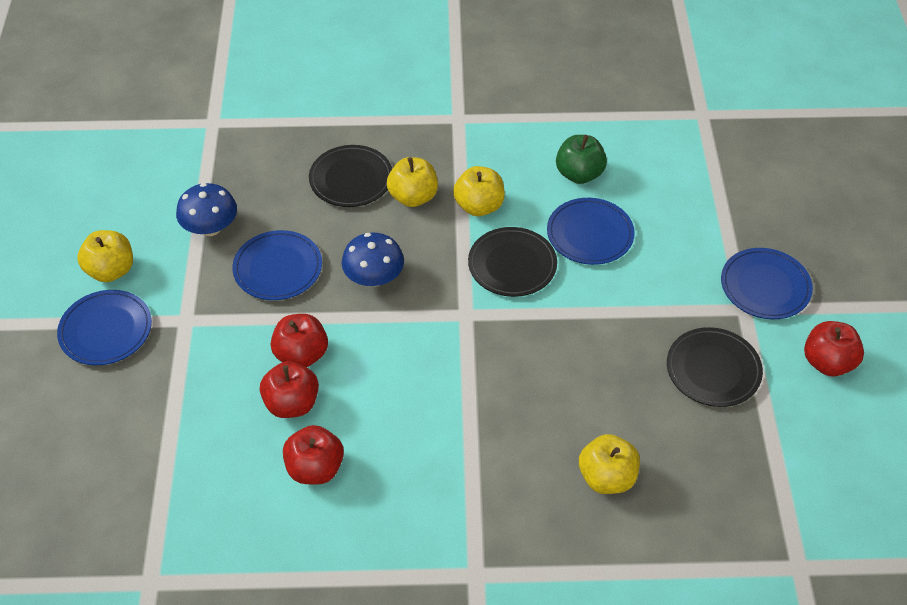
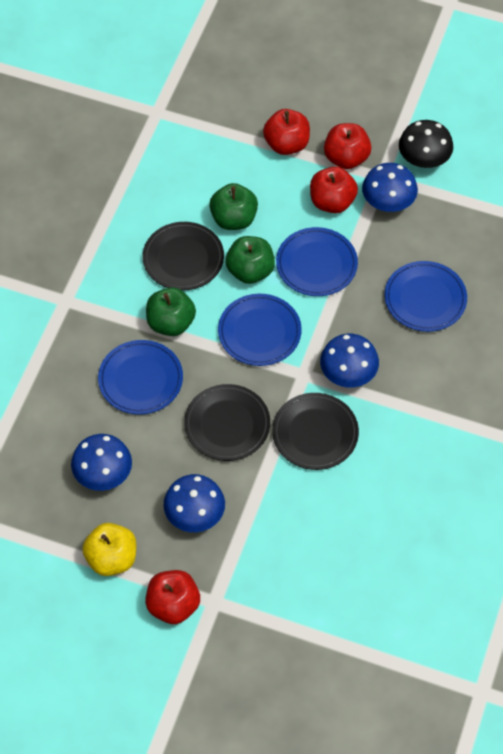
black mushroom: 0 -> 1
blue mushroom: 2 -> 4
green apple: 1 -> 3
yellow apple: 4 -> 1

